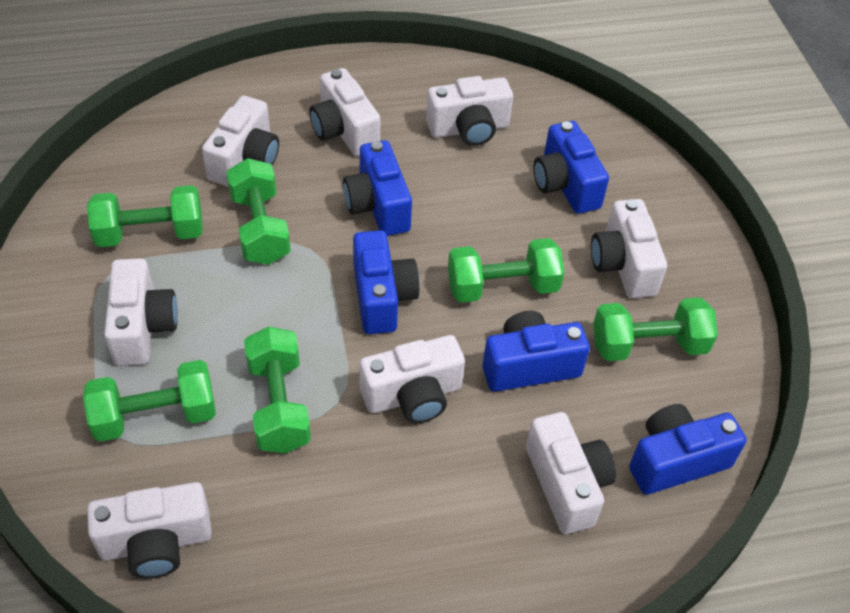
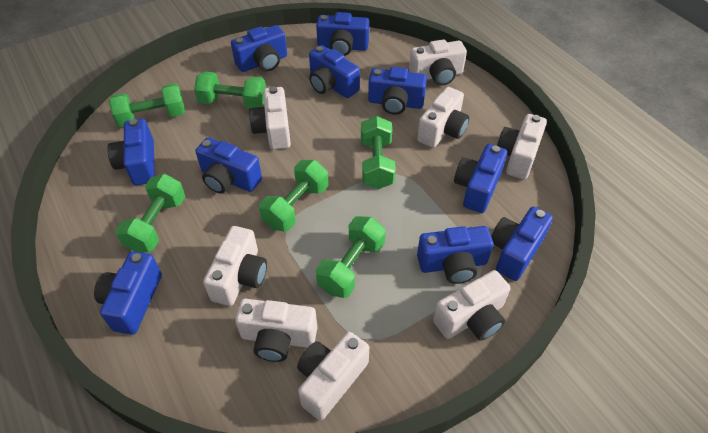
blue camera: 5 -> 10

